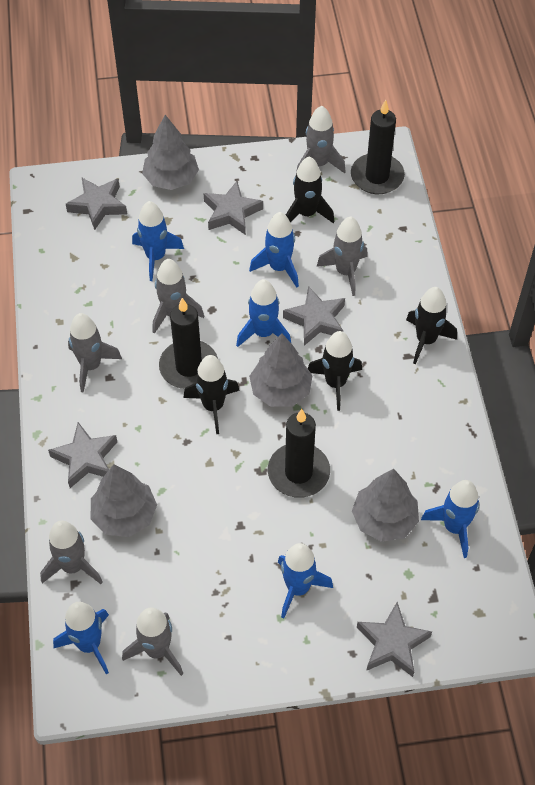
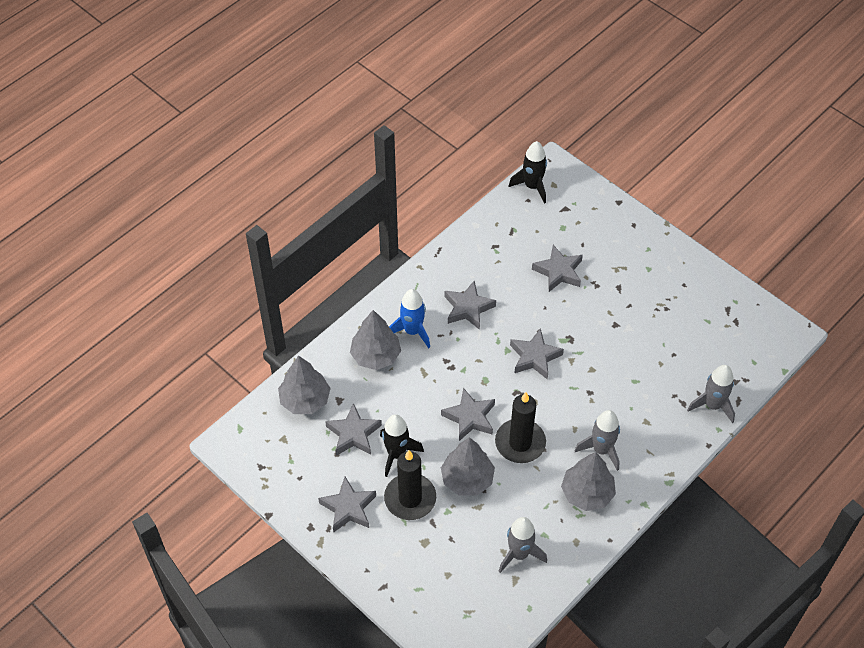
black candle: 3 -> 2
black rocket: 4 -> 2
blue rocket: 6 -> 1
grey rocket: 6 -> 3
grey star: 5 -> 6

